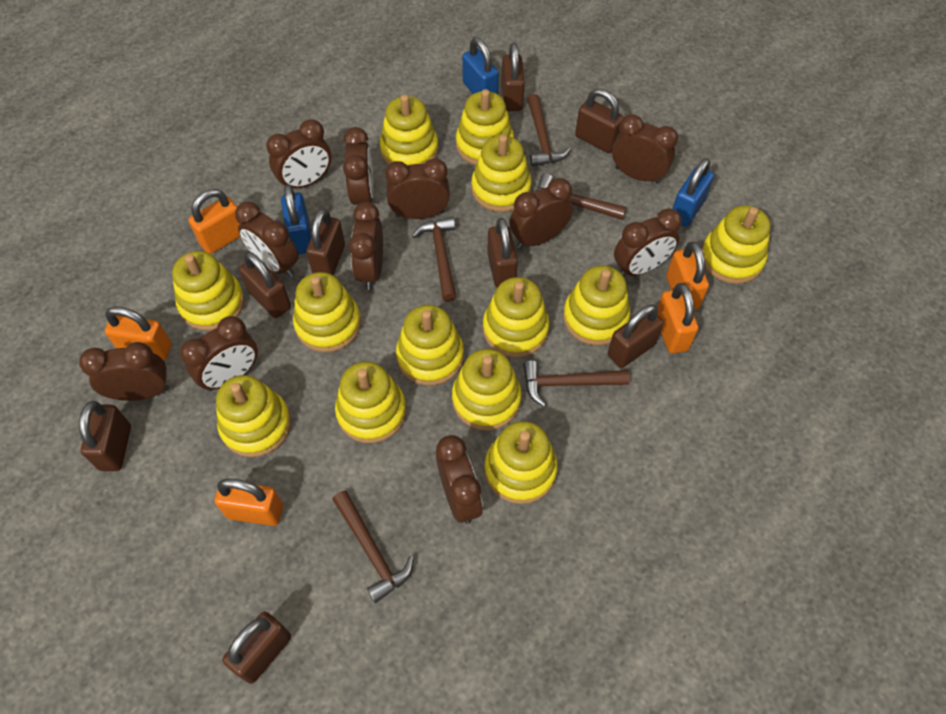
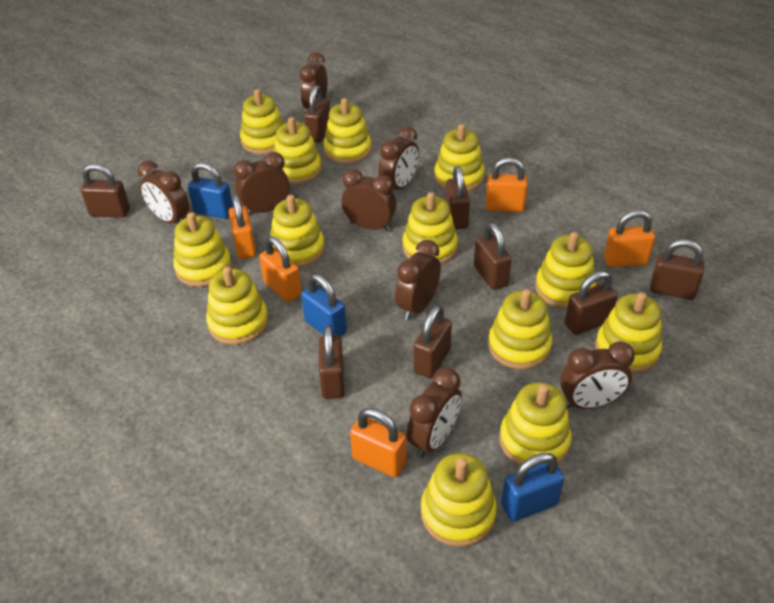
brown clock: 11 -> 8
brown hammer: 5 -> 0

